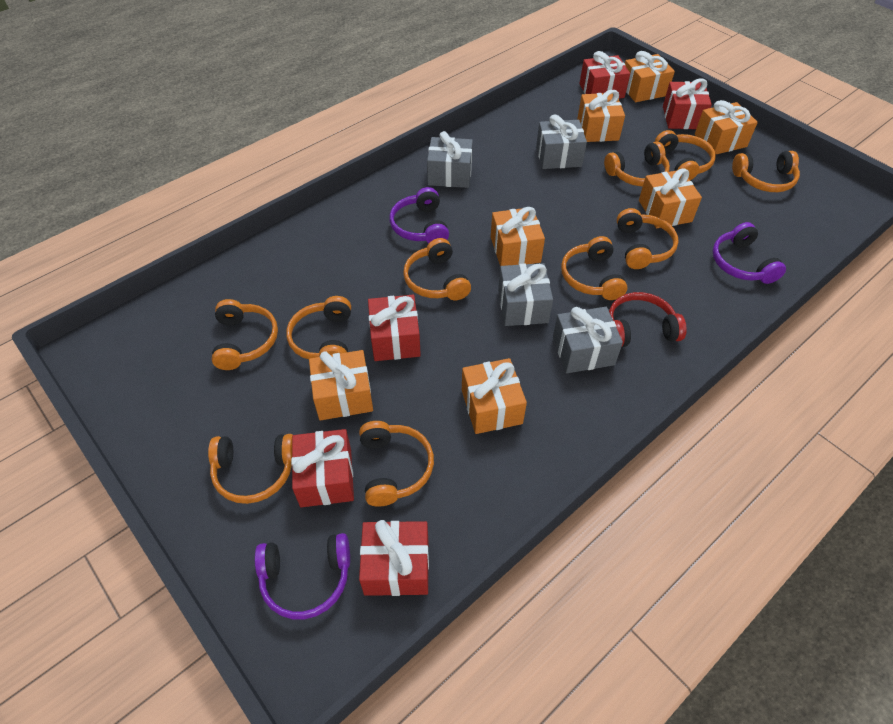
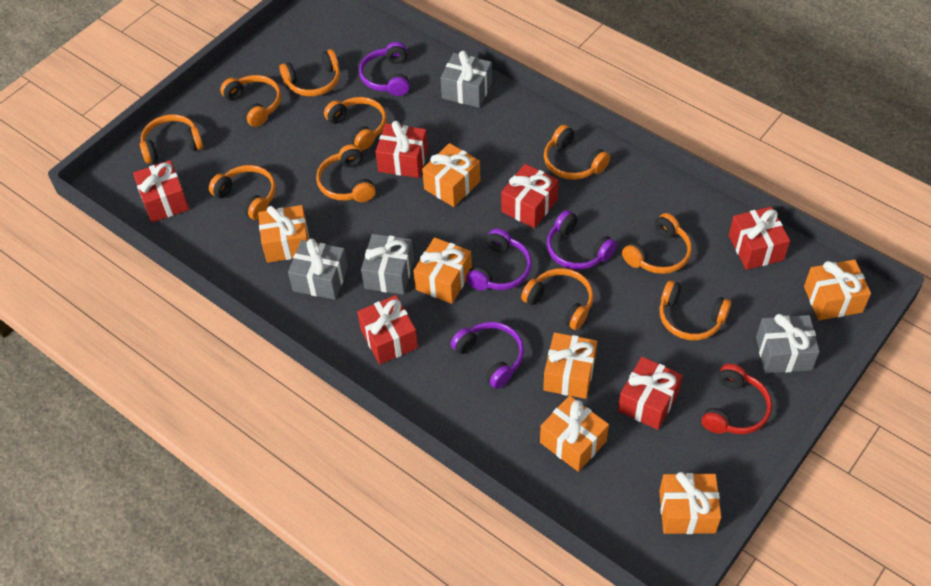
purple headphones: 3 -> 4
red gift: 5 -> 6

